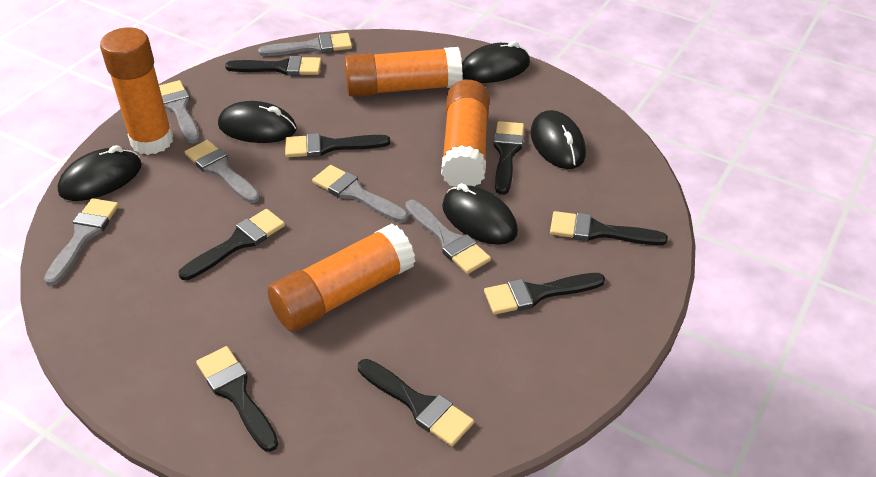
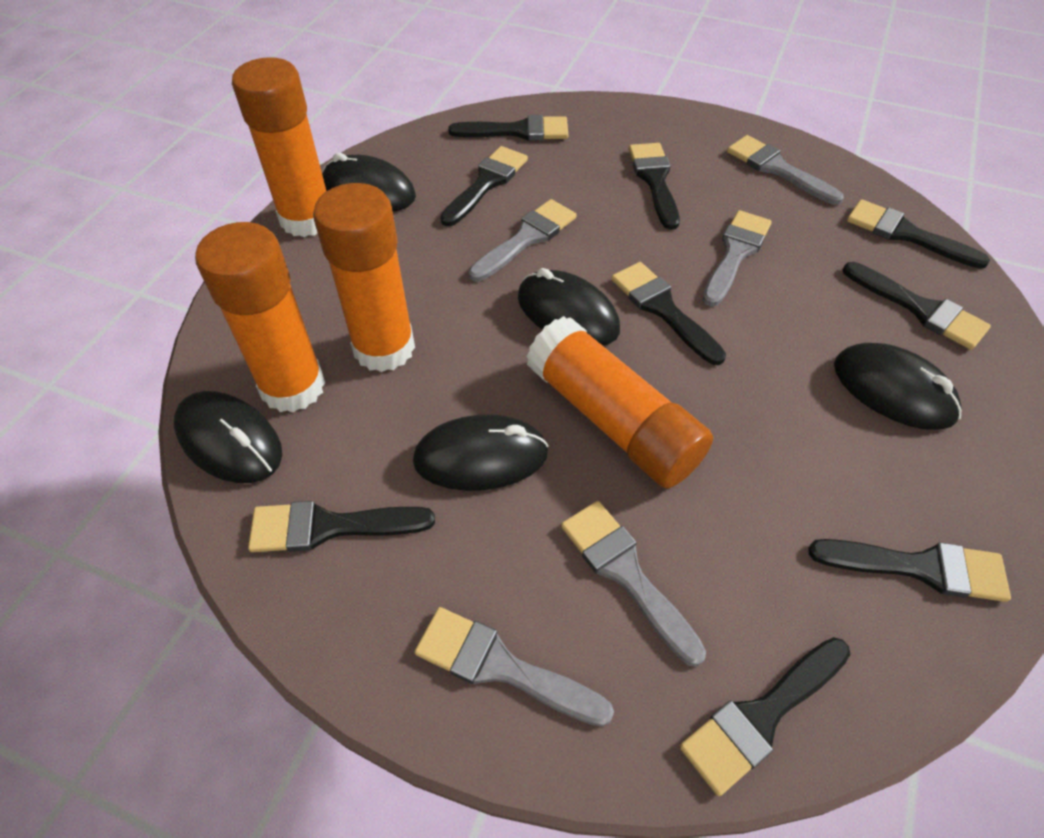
black brush: 8 -> 9
grey brush: 6 -> 5

